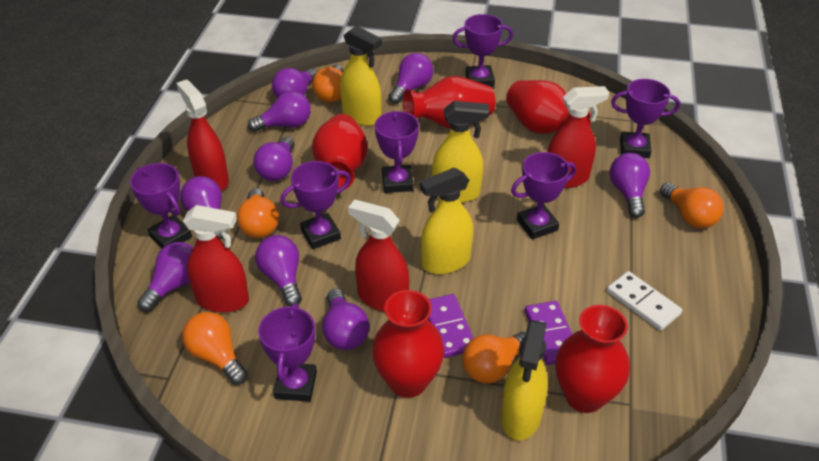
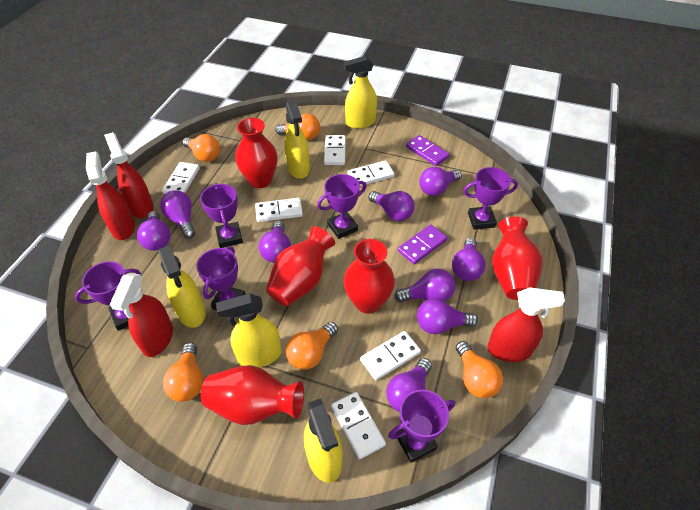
purple trophy: 7 -> 6
white domino: 1 -> 6
yellow spray bottle: 4 -> 5

